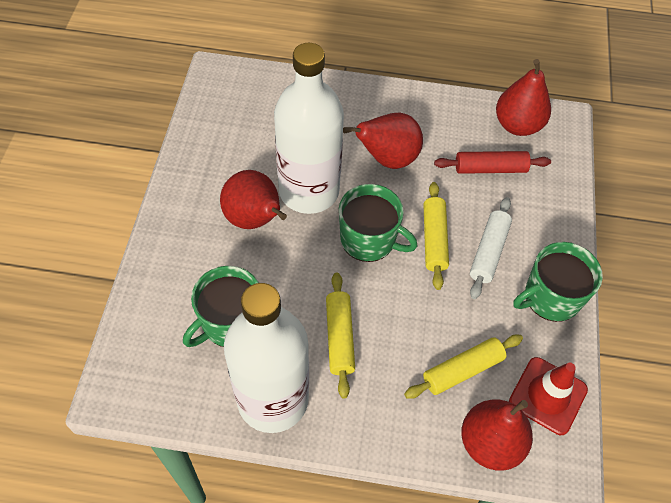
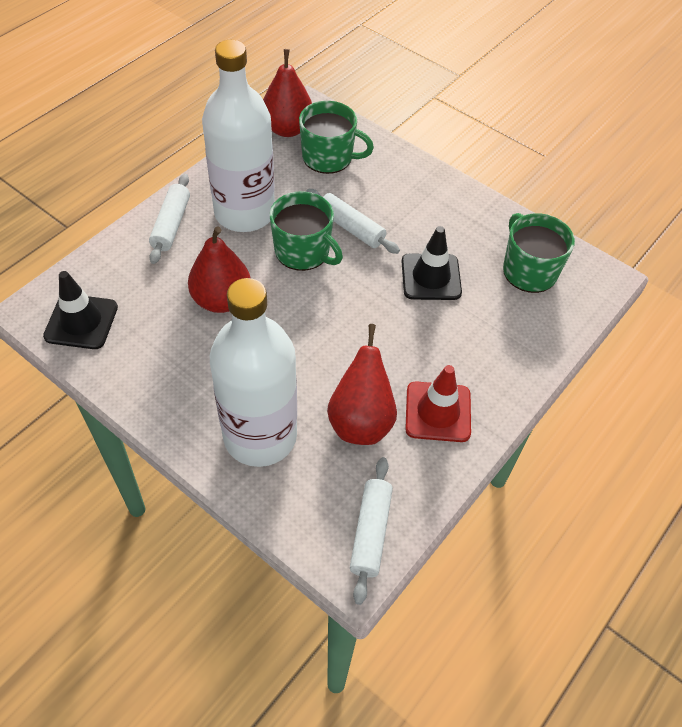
black traffic cone: 0 -> 2
red pear: 4 -> 3
red rolling pin: 1 -> 0
white rolling pin: 1 -> 3
yellow rolling pin: 3 -> 0

